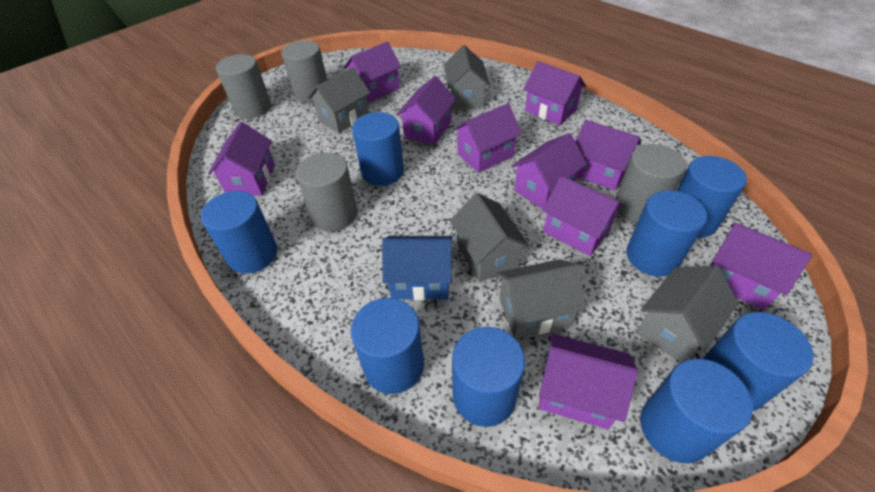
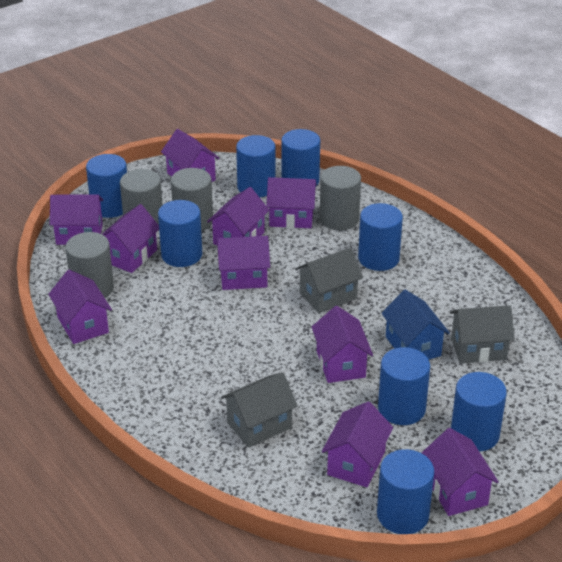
grey house: 5 -> 3

